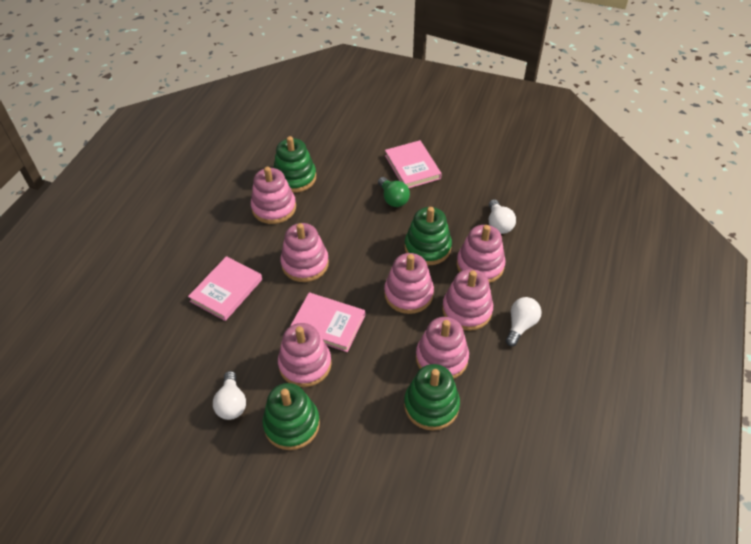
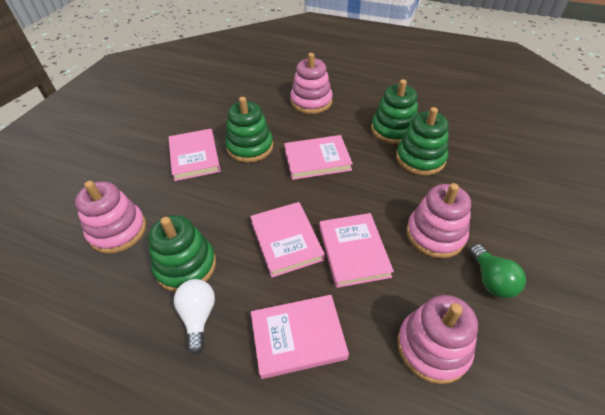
pink book: 3 -> 5
pink stacking toy: 7 -> 4
white light bulb: 3 -> 1

